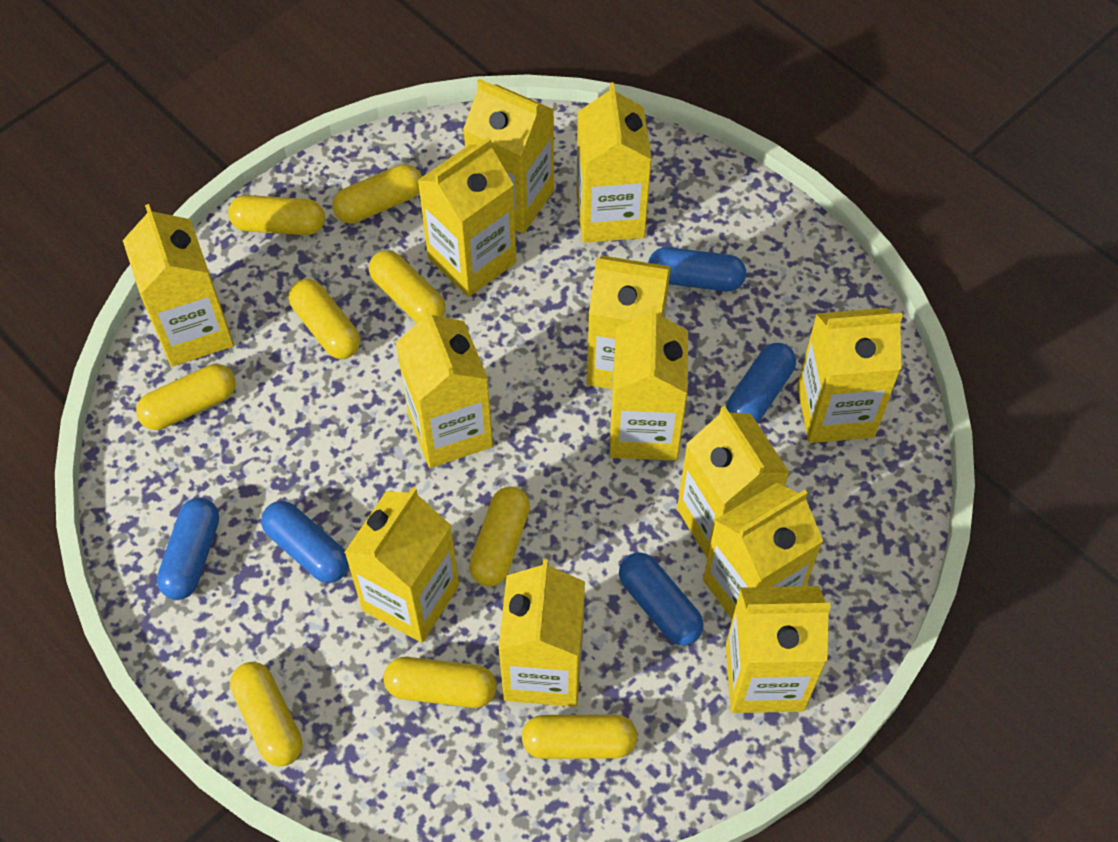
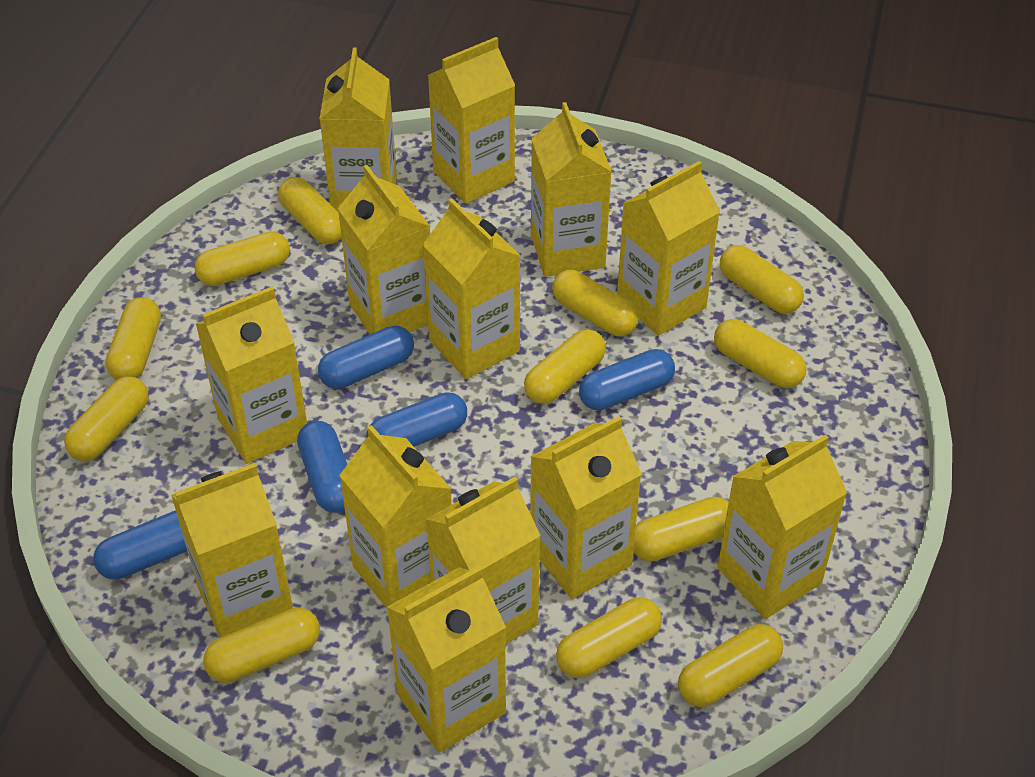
yellow capsule: 9 -> 12

